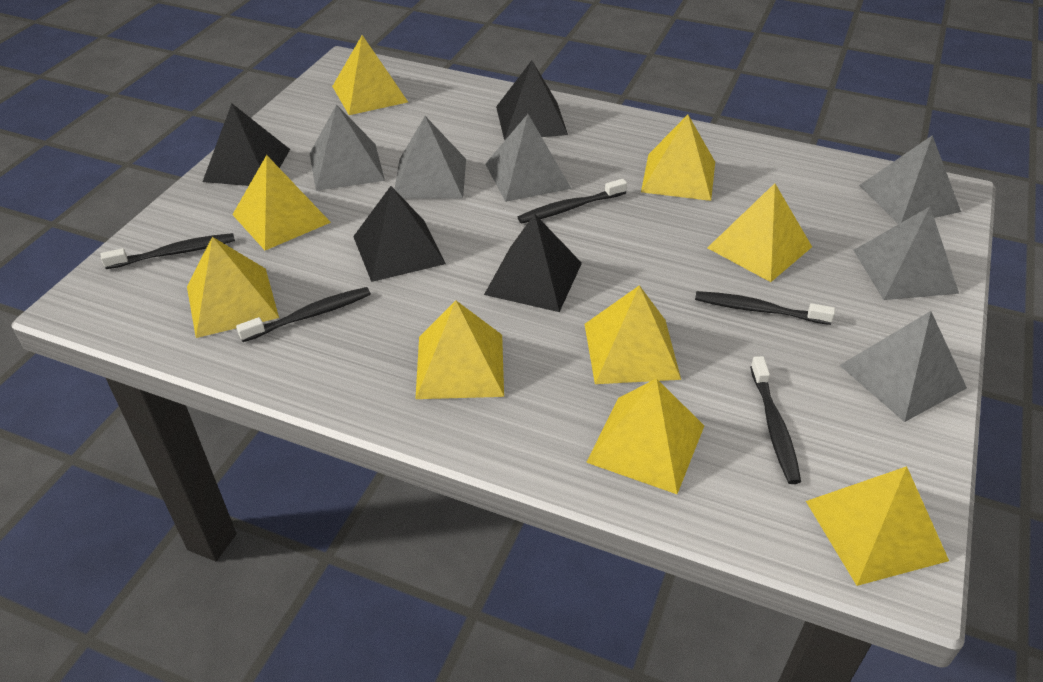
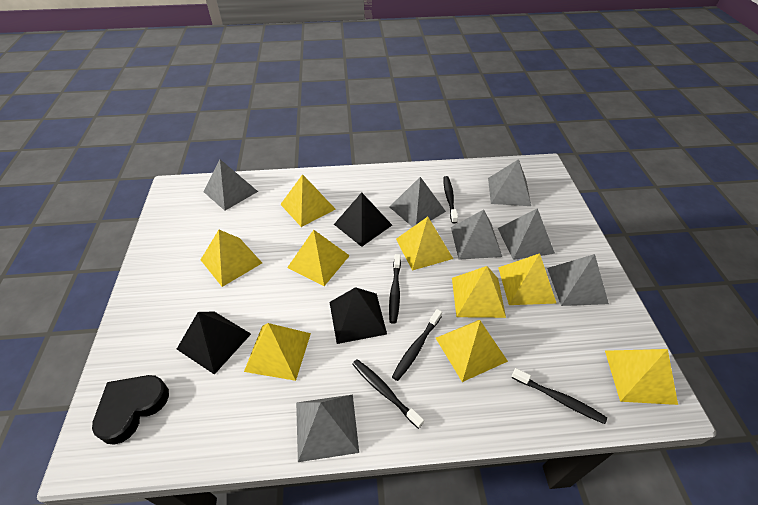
black heart: 0 -> 1
black pyramid: 4 -> 3
grey pyramid: 6 -> 7

